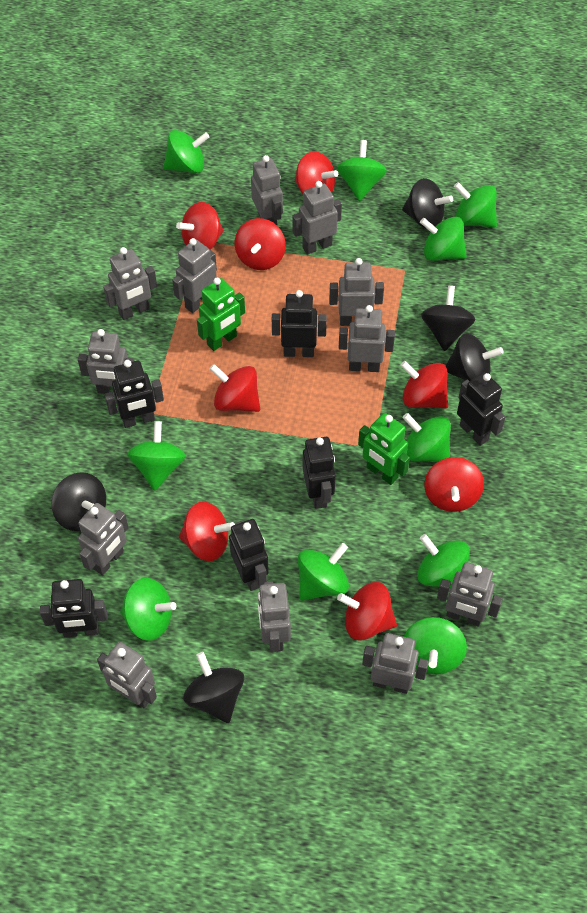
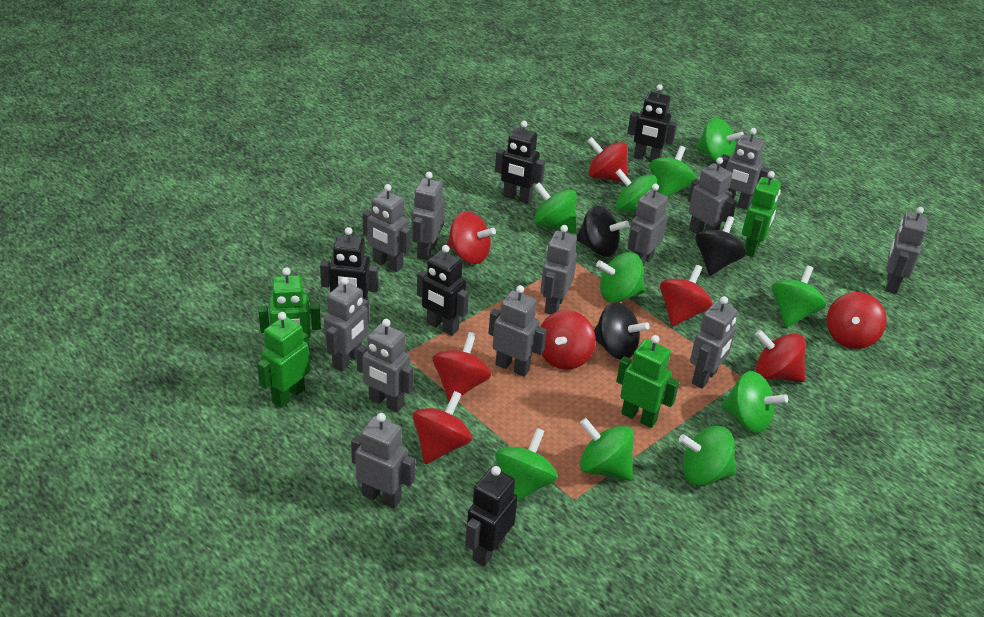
black robot: 6 -> 5
black spinning top: 5 -> 3
green robot: 2 -> 4

